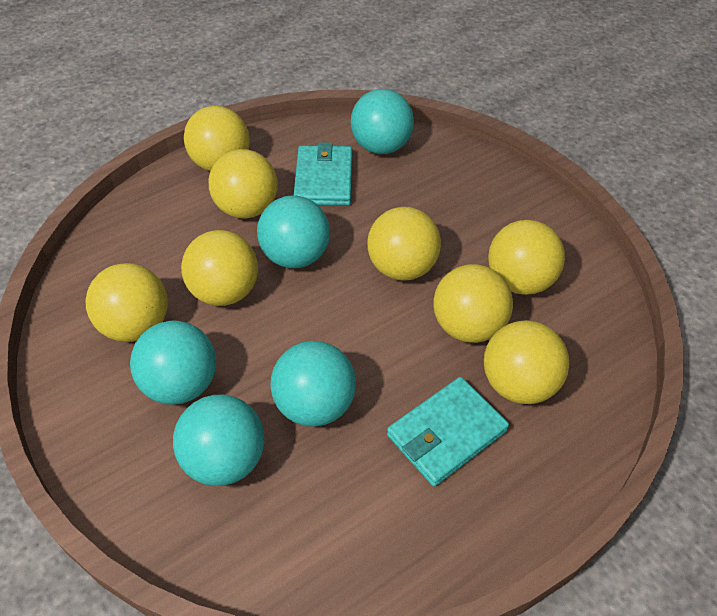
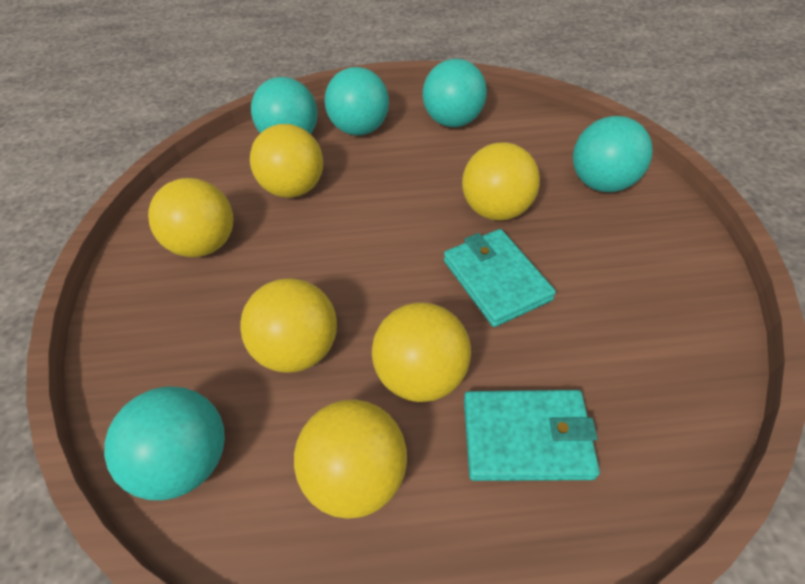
yellow ball: 8 -> 6

